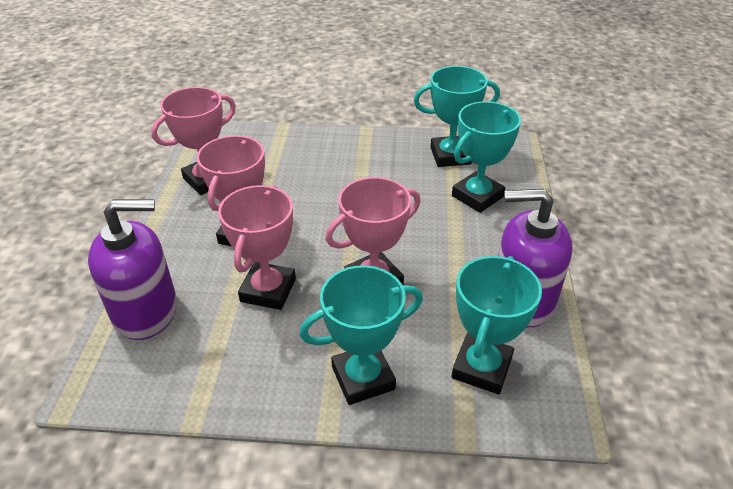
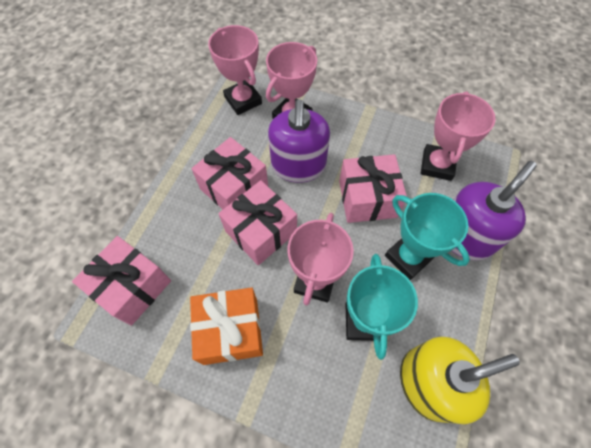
orange gift: 0 -> 1
pink gift: 0 -> 4
turquoise trophy: 4 -> 2
yellow soap dispenser: 0 -> 1

